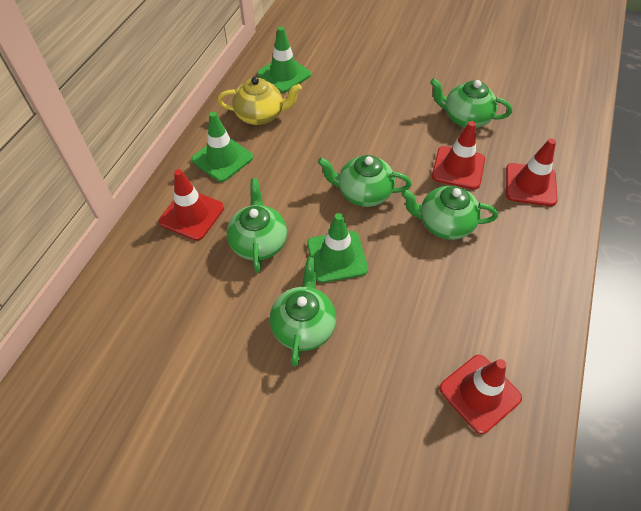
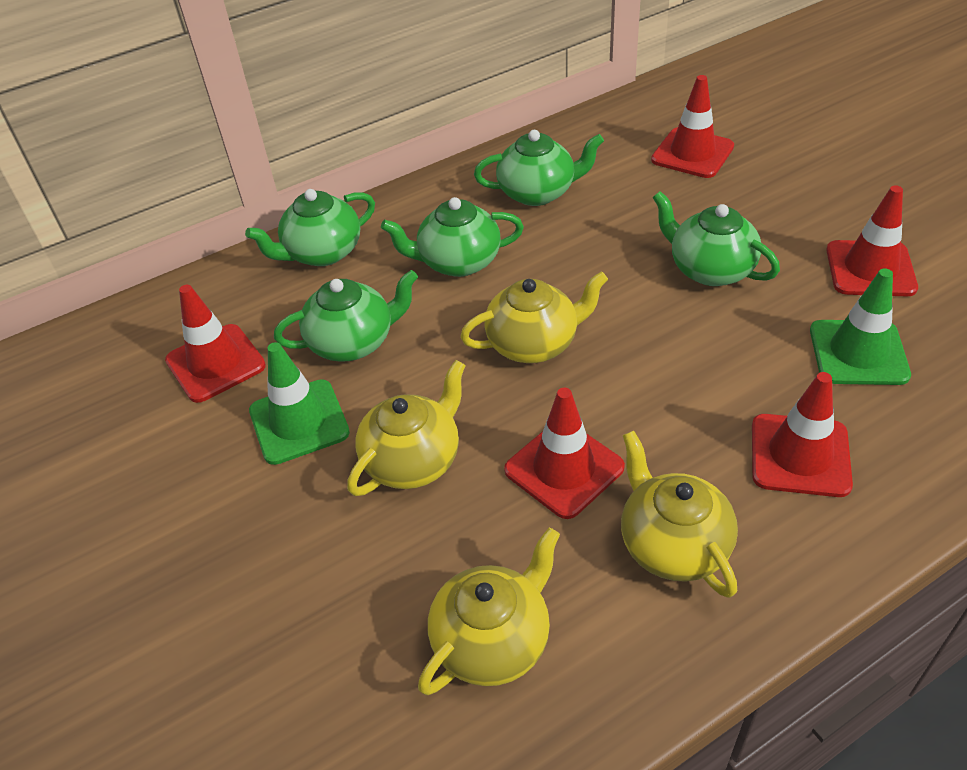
green traffic cone: 3 -> 2
red traffic cone: 4 -> 5
yellow teapot: 1 -> 4

